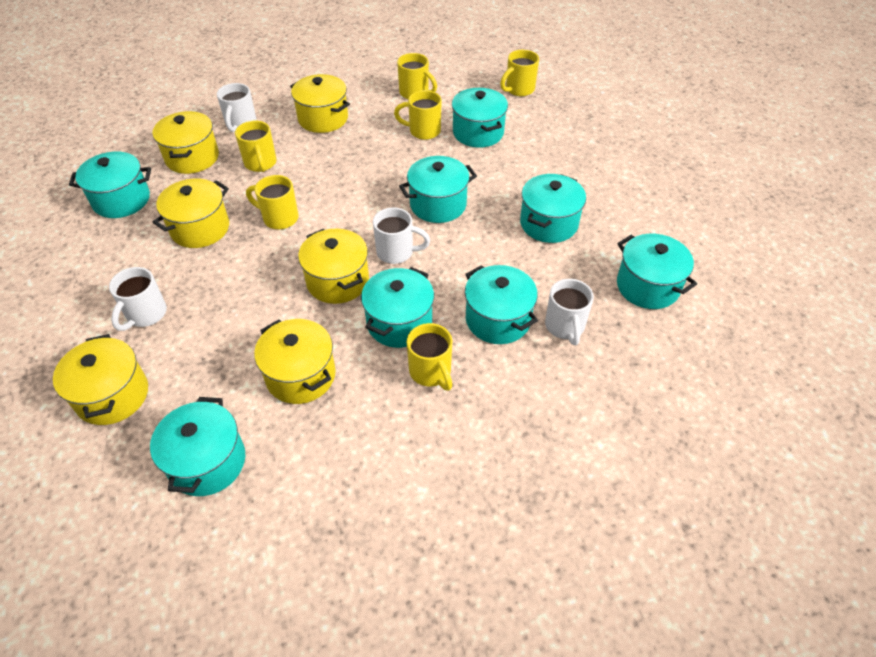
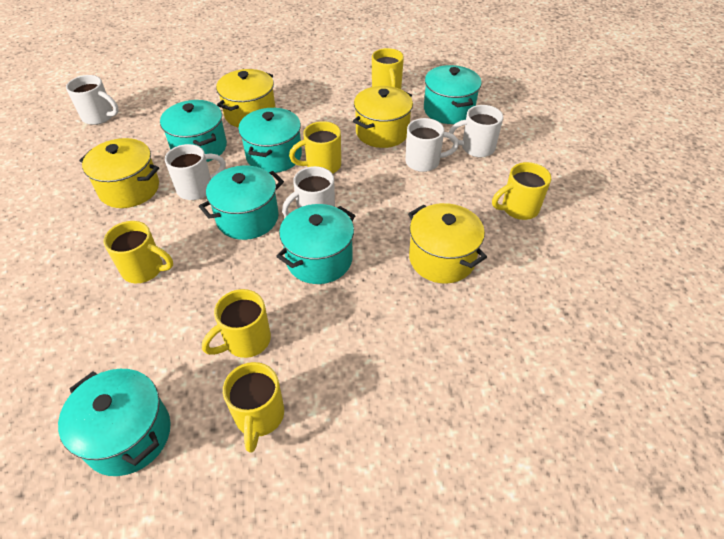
turquoise pot: 8 -> 6
white mug: 4 -> 5
yellow pot: 6 -> 4

